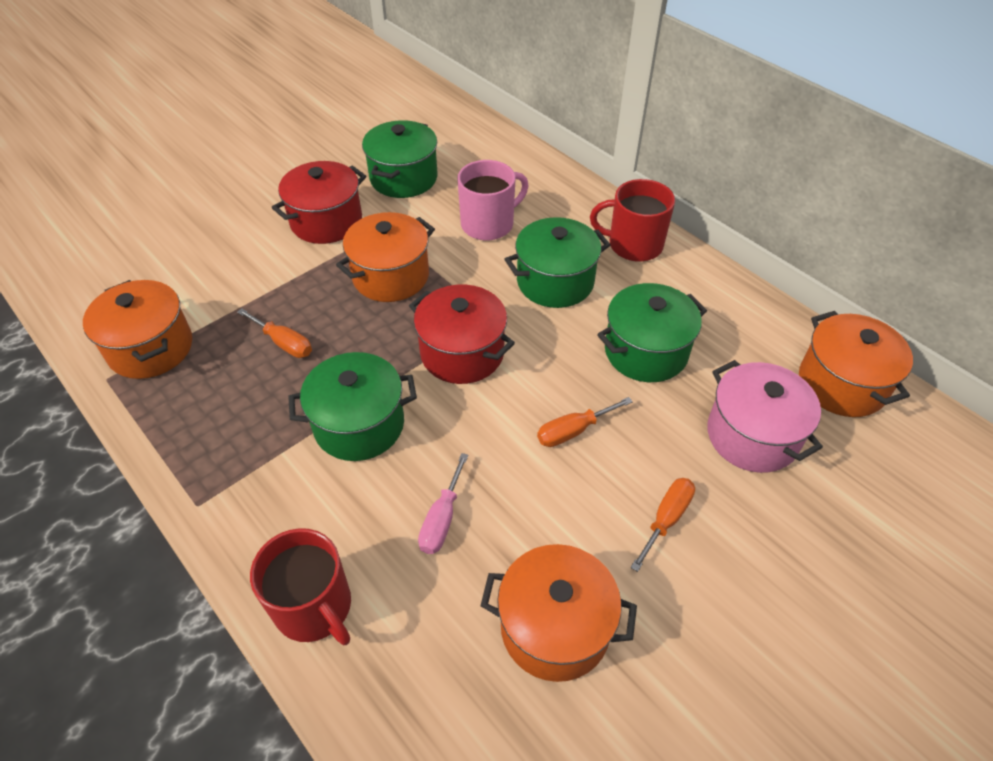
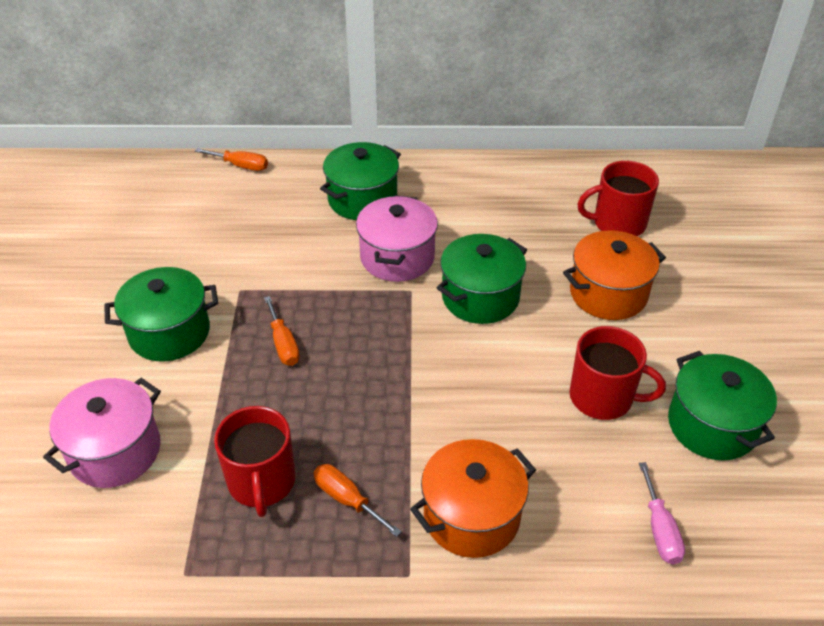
orange pot: 4 -> 2
pink mug: 1 -> 0
pink pot: 1 -> 2
red mug: 2 -> 3
red pot: 2 -> 0

